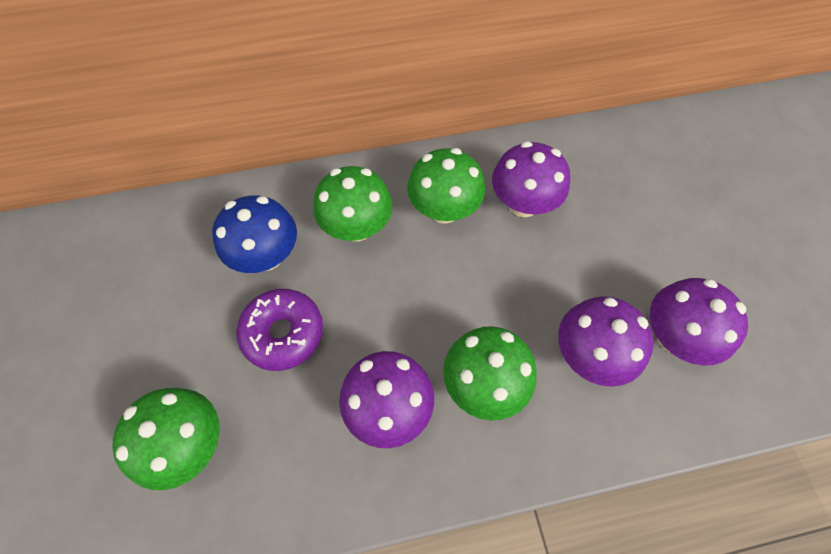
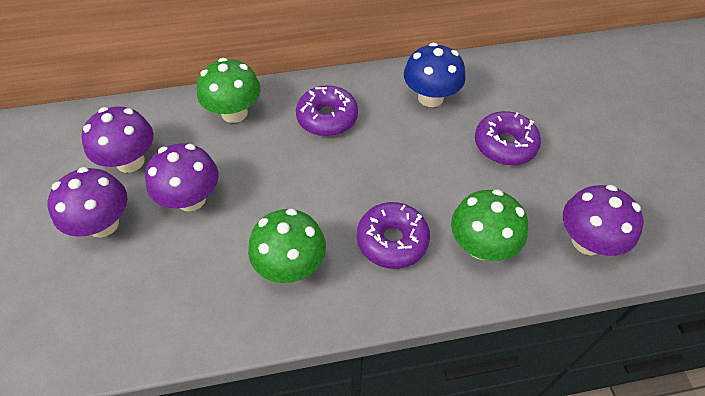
green mushroom: 4 -> 3
purple donut: 1 -> 3

